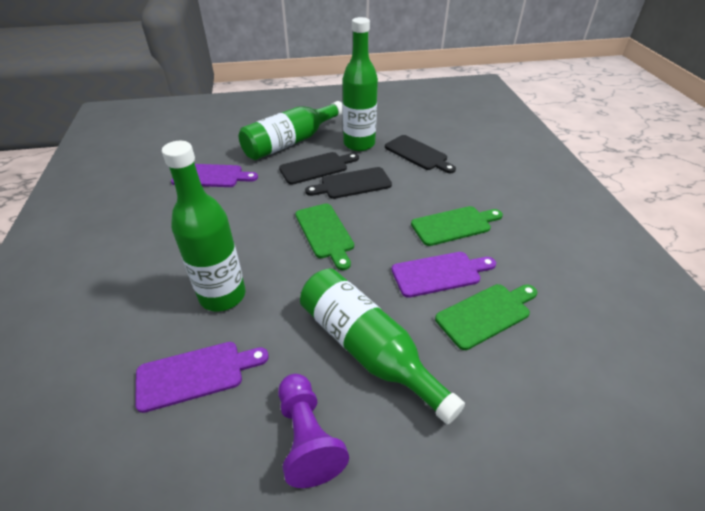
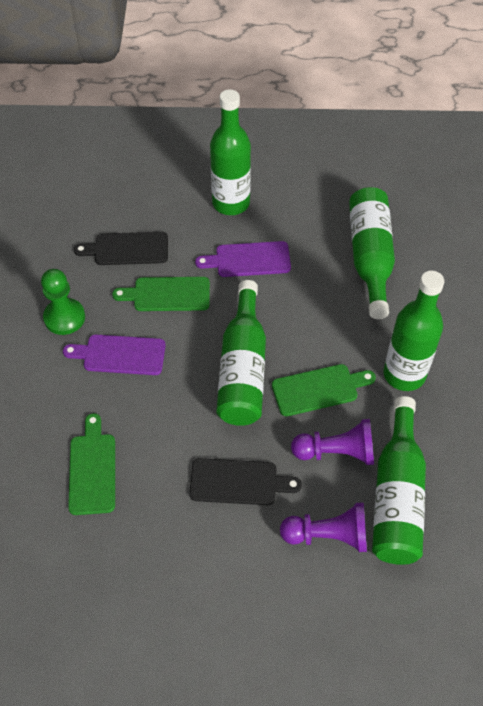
black cutting board: 3 -> 2
green bottle: 4 -> 5
green pawn: 0 -> 1
purple cutting board: 3 -> 2
purple pawn: 1 -> 2

